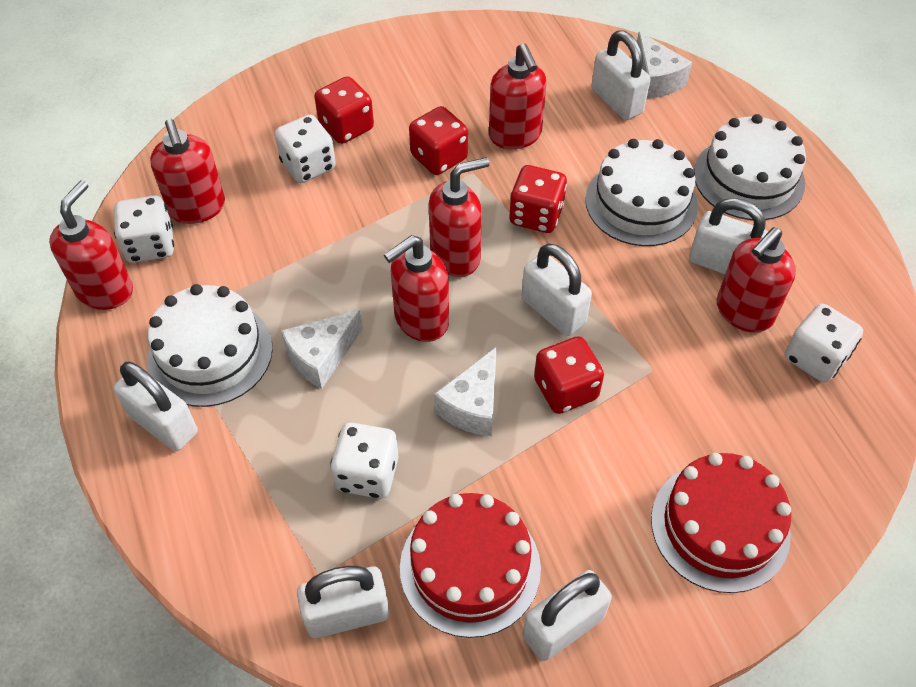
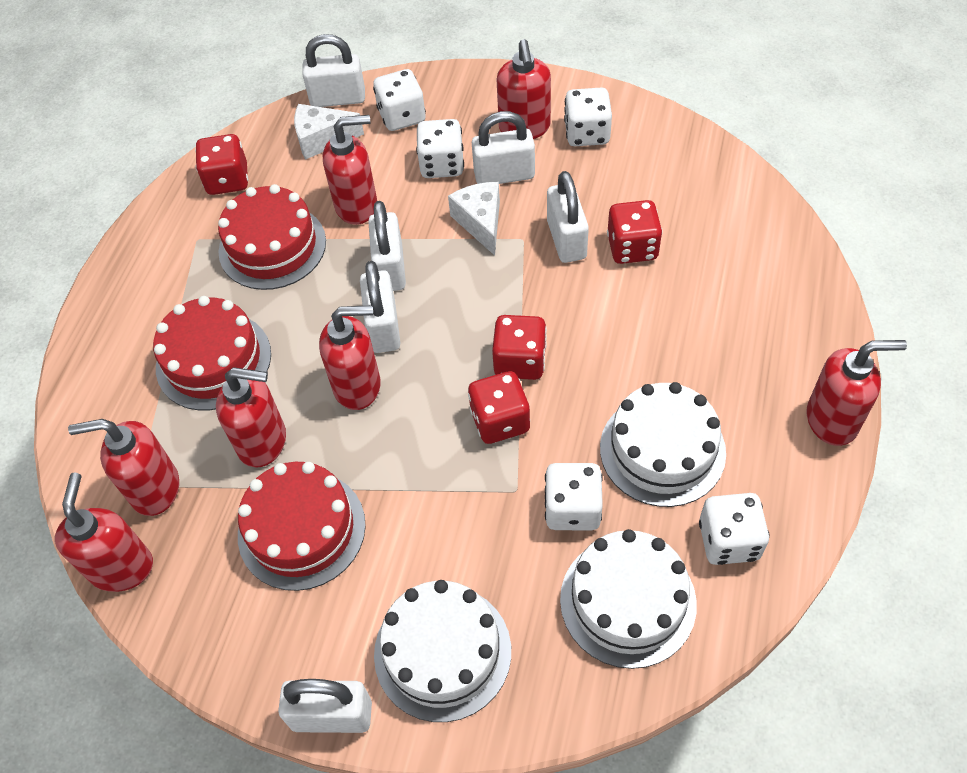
red cake: 2 -> 3
red soap dispenser: 6 -> 7
white cheese: 3 -> 2
white dice: 4 -> 5

